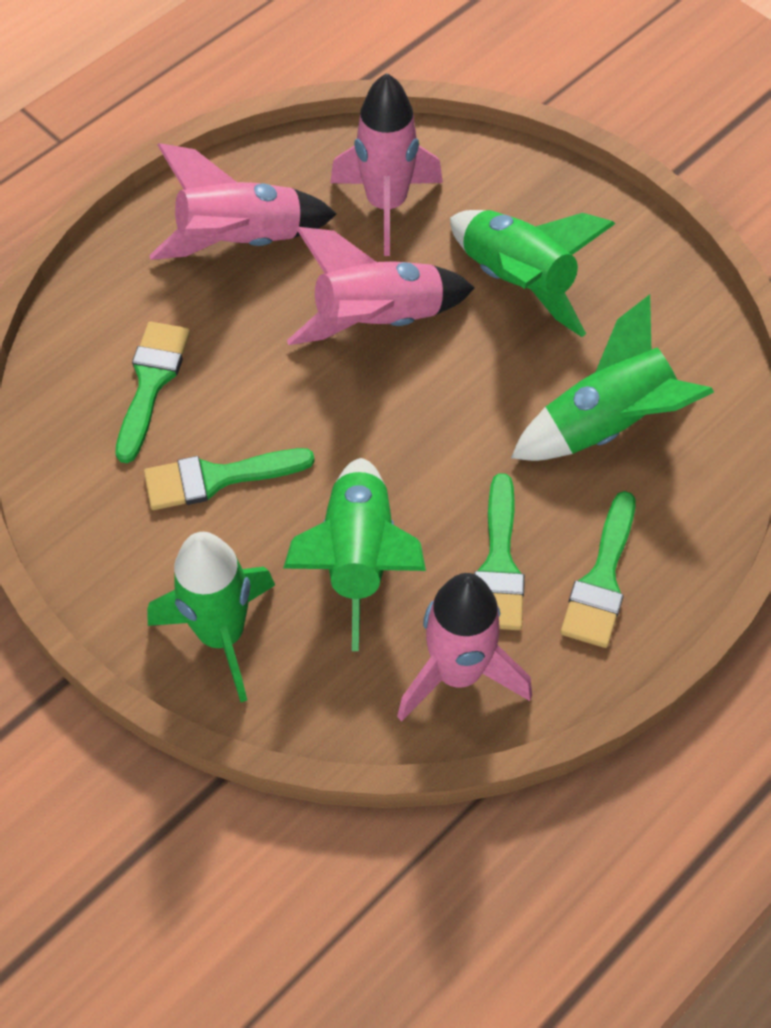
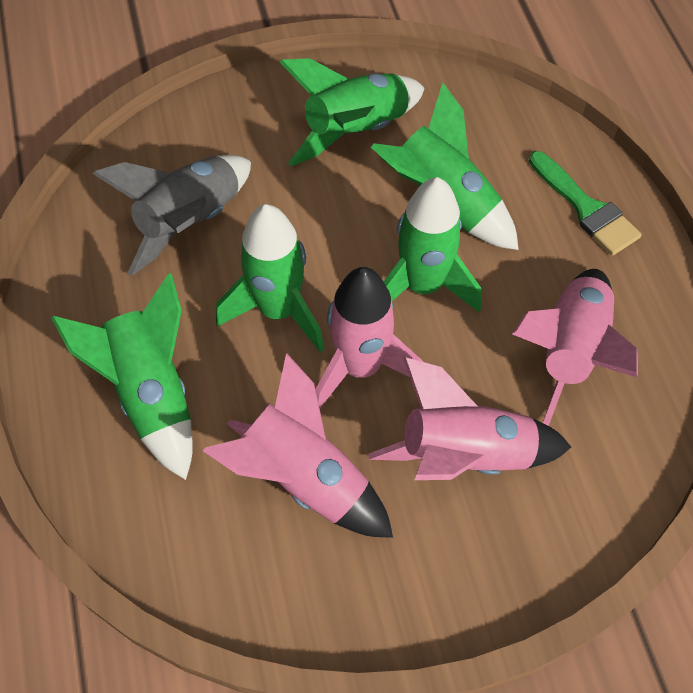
green brush: 4 -> 1
green rocket: 4 -> 5
grey rocket: 0 -> 1

